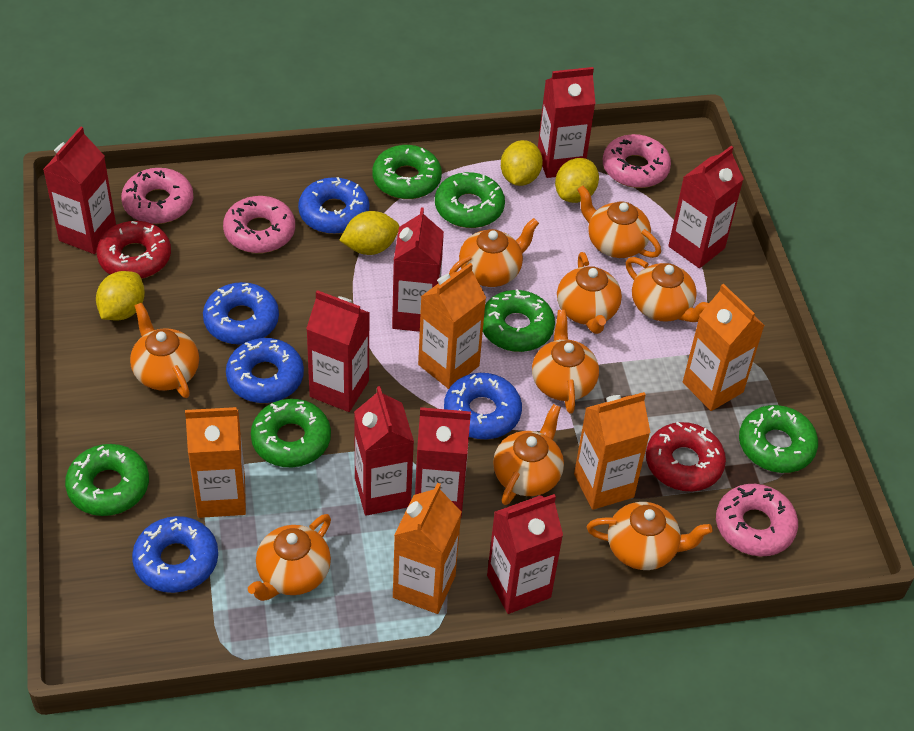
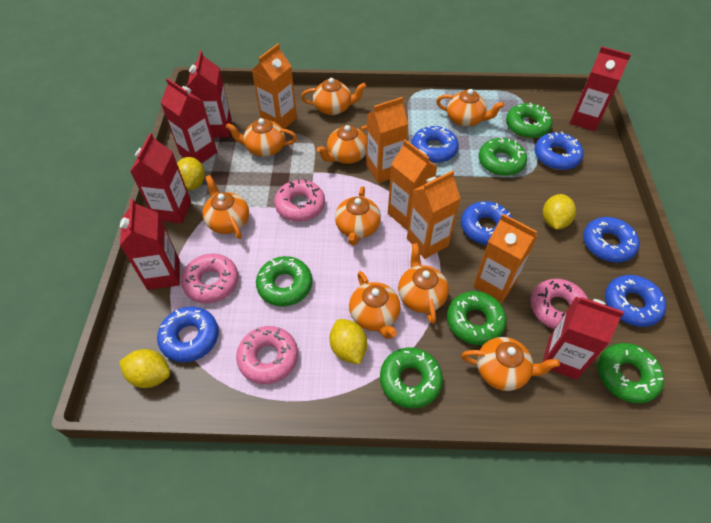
blue donut: 5 -> 6
red carton: 8 -> 6
red donut: 2 -> 0

